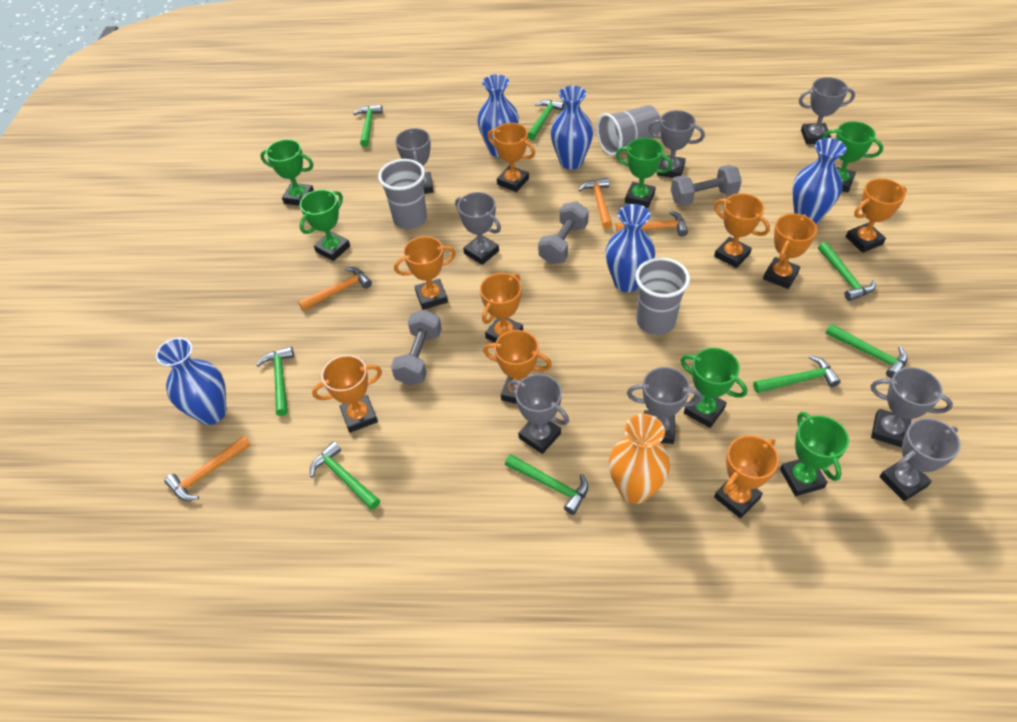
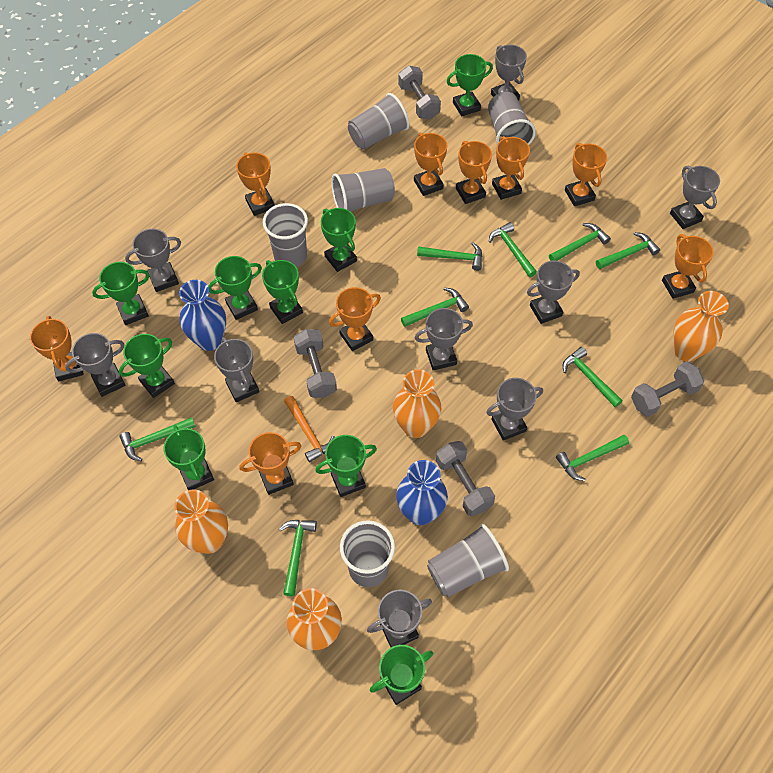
blue vase: 5 -> 2
green hammer: 8 -> 9
green trophy: 6 -> 9
grey cup: 3 -> 6
grey dumbbell: 3 -> 4
grey trophy: 8 -> 9
orange hammer: 4 -> 1
orange vase: 1 -> 4

